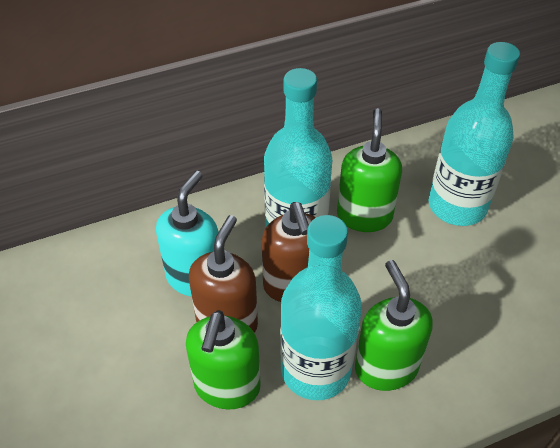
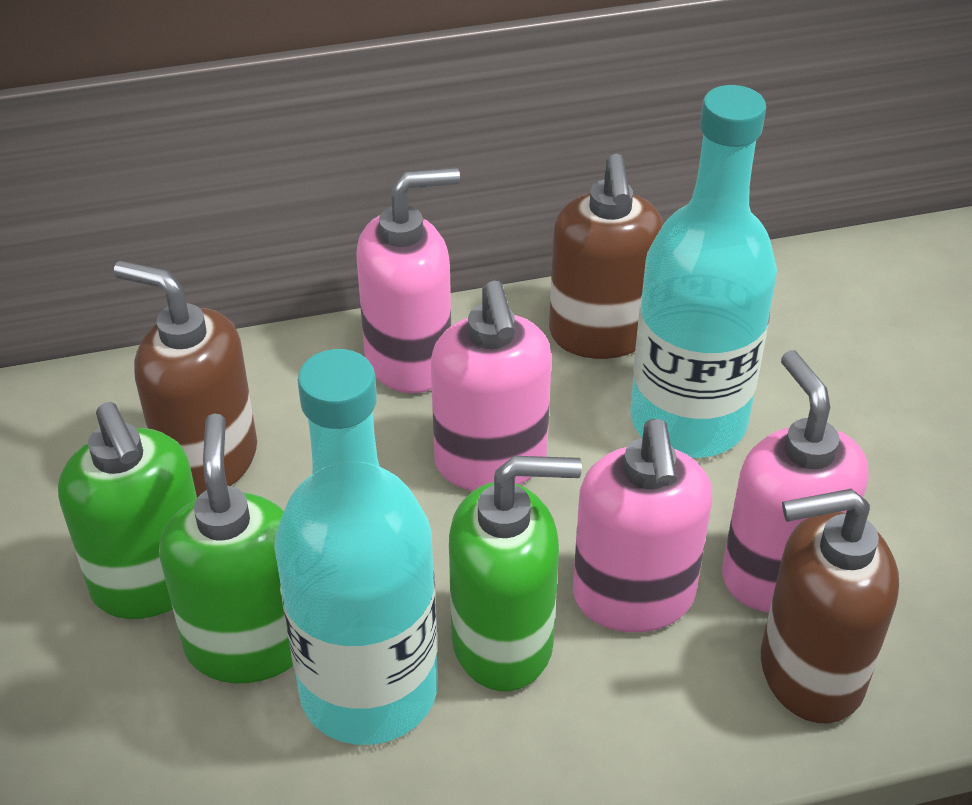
brown soap dispenser: 2 -> 3
pink soap dispenser: 0 -> 4
turquoise bottle: 3 -> 2
turquoise soap dispenser: 1 -> 0

